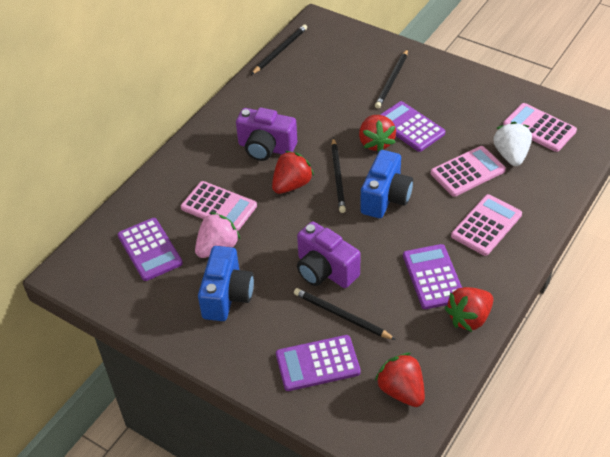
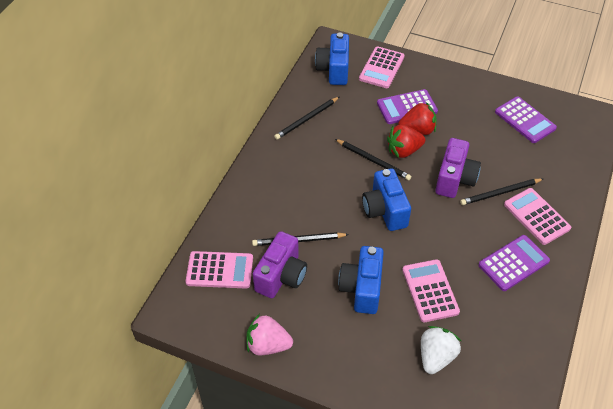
blue camera: 2 -> 3
purple calculator: 4 -> 3
red strawberry: 4 -> 2

